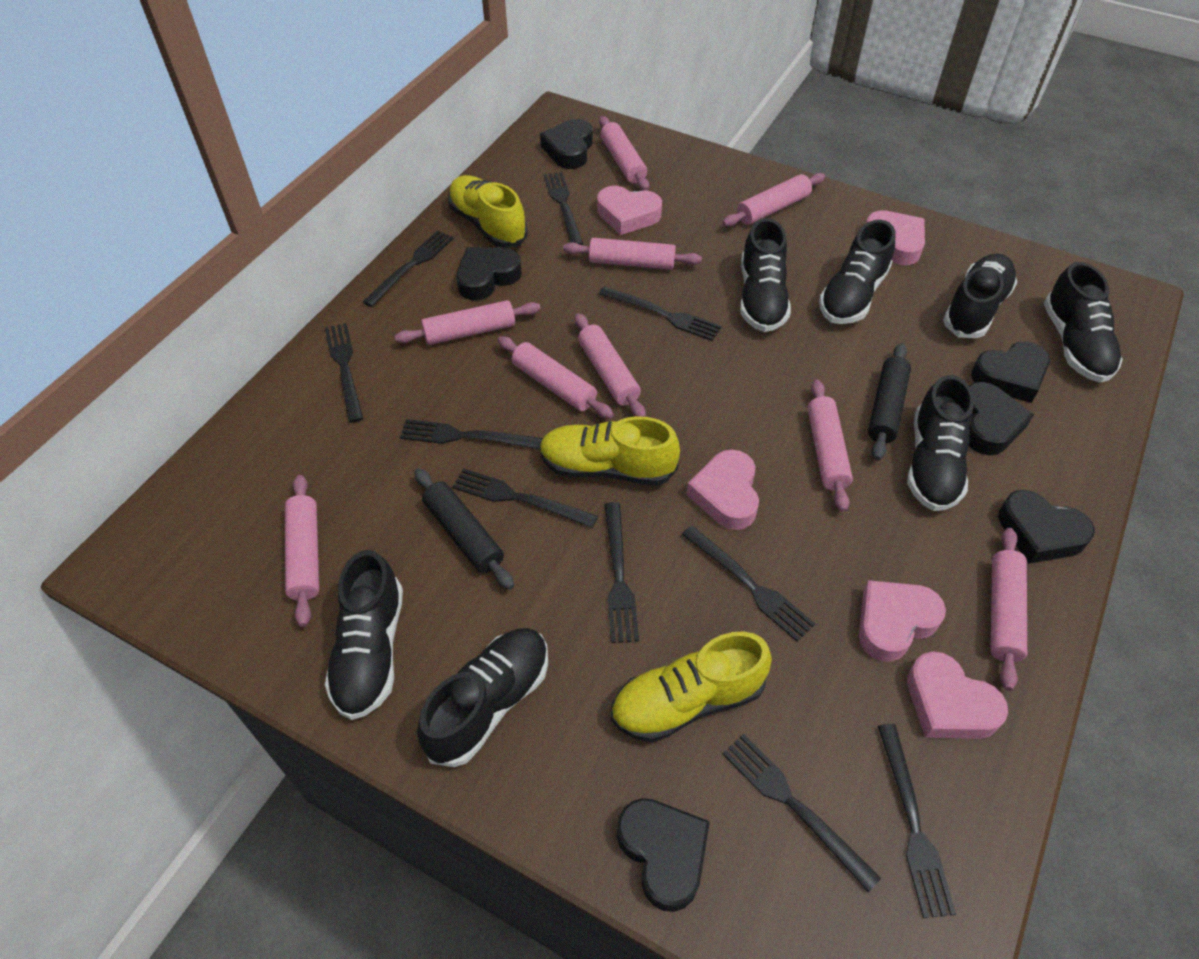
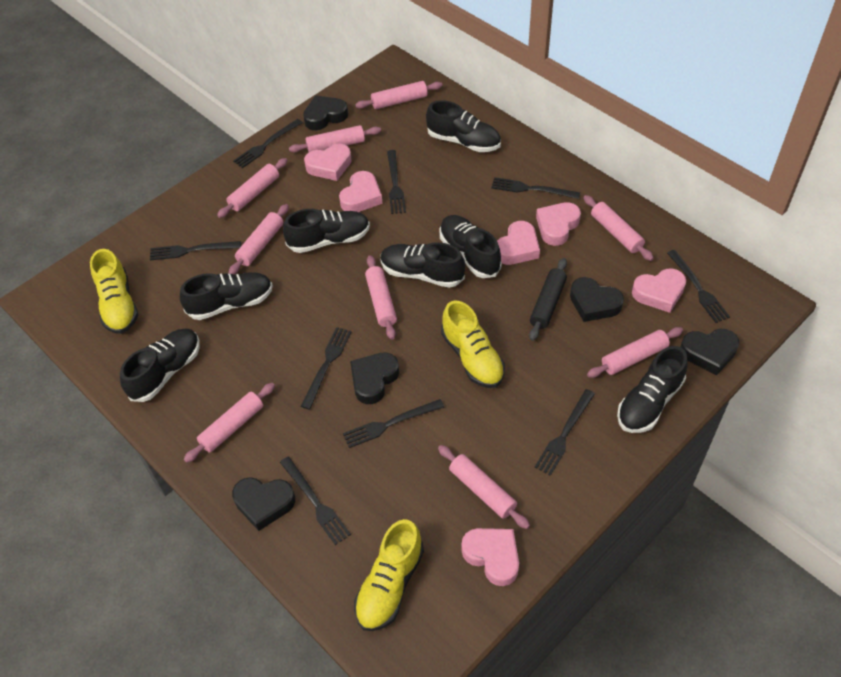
black fork: 10 -> 9
black heart: 6 -> 5
black rolling pin: 2 -> 1
pink heart: 5 -> 6

